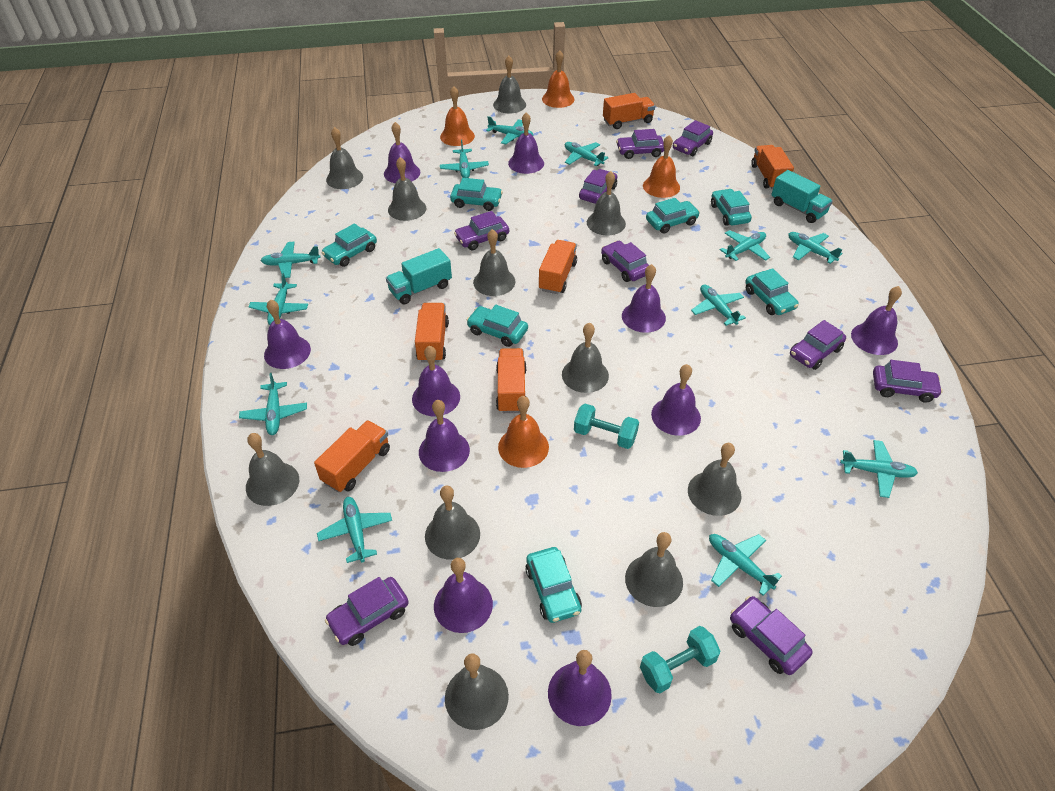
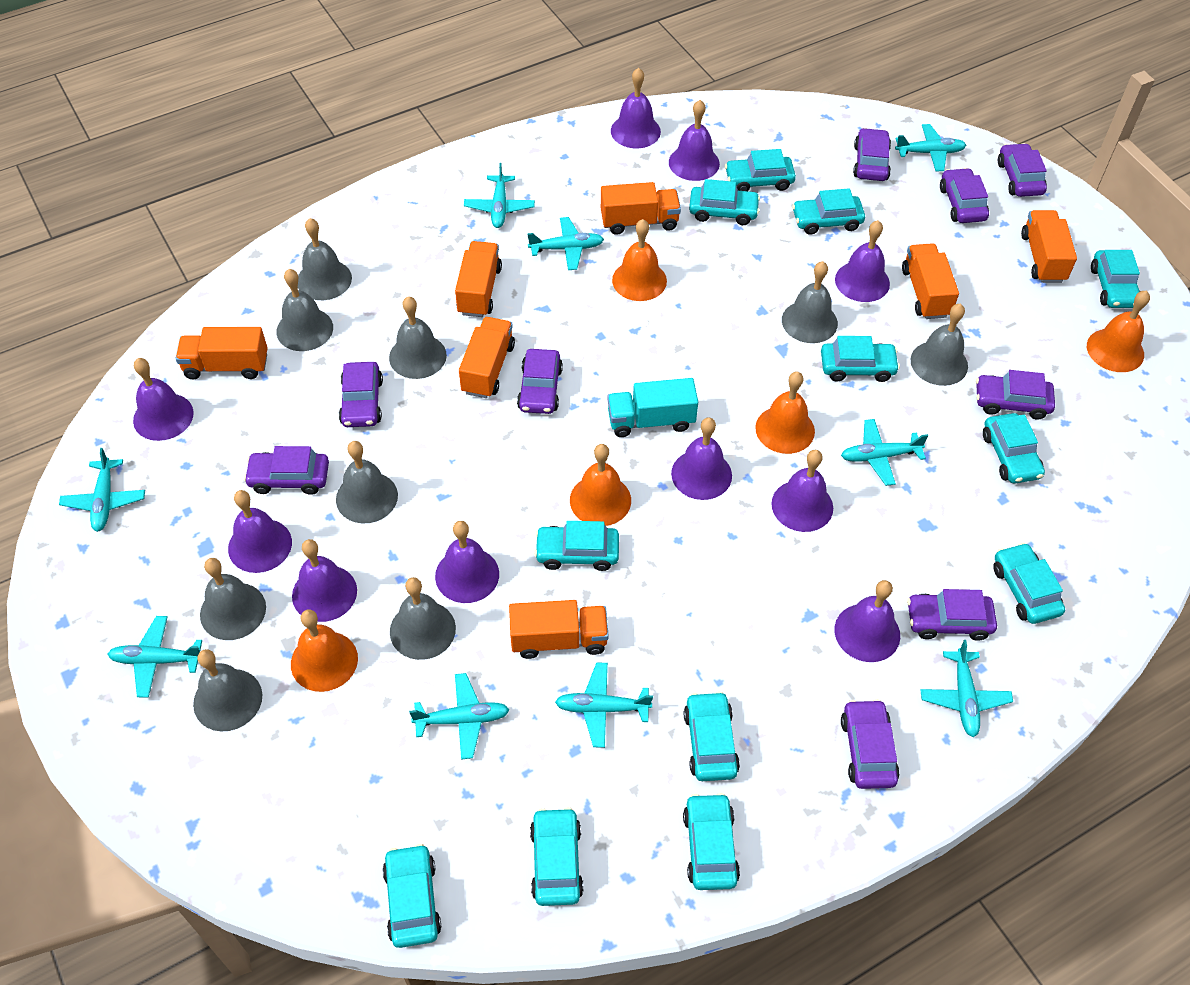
grey bell: 11 -> 9
orange bell: 4 -> 5
orange truck: 6 -> 7
turquoise car: 7 -> 12
turquoise dumbbell: 2 -> 0
turquoise plane: 12 -> 9
turquoise truck: 2 -> 1

